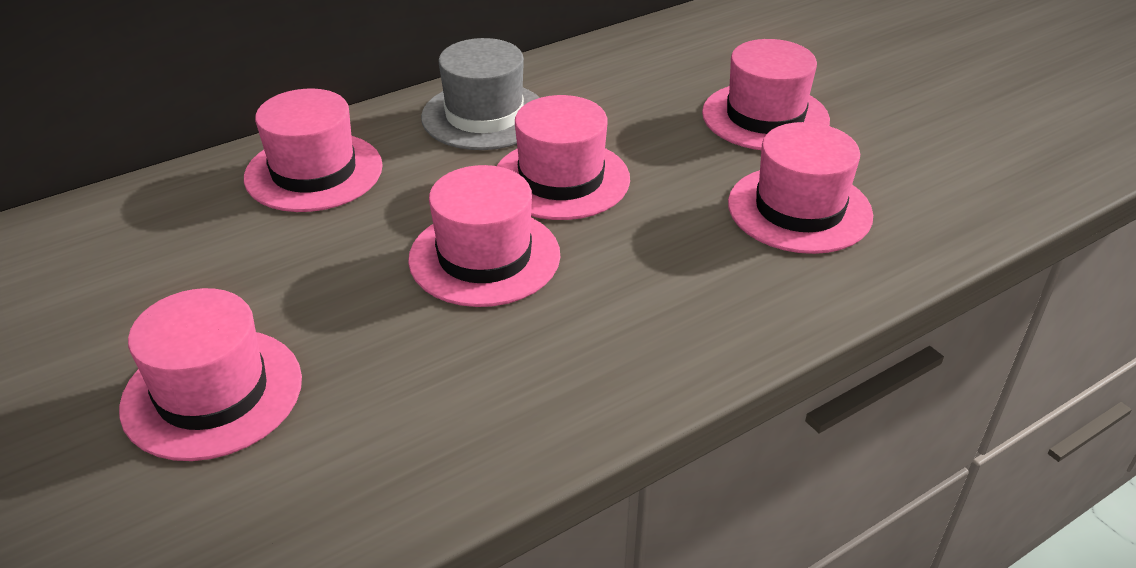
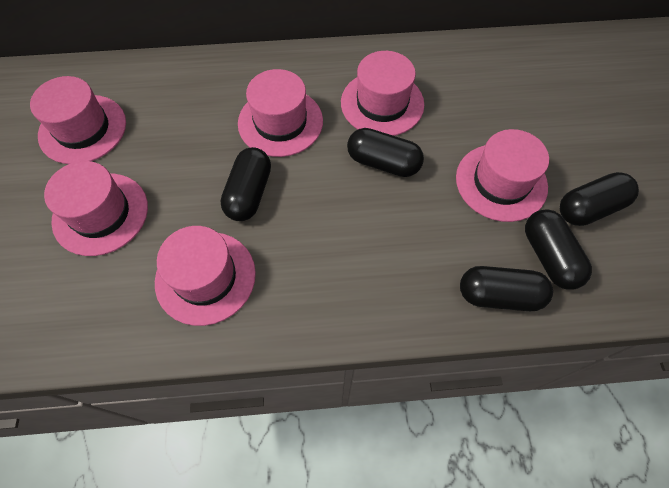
black capsule: 0 -> 5
grey hat: 1 -> 0

